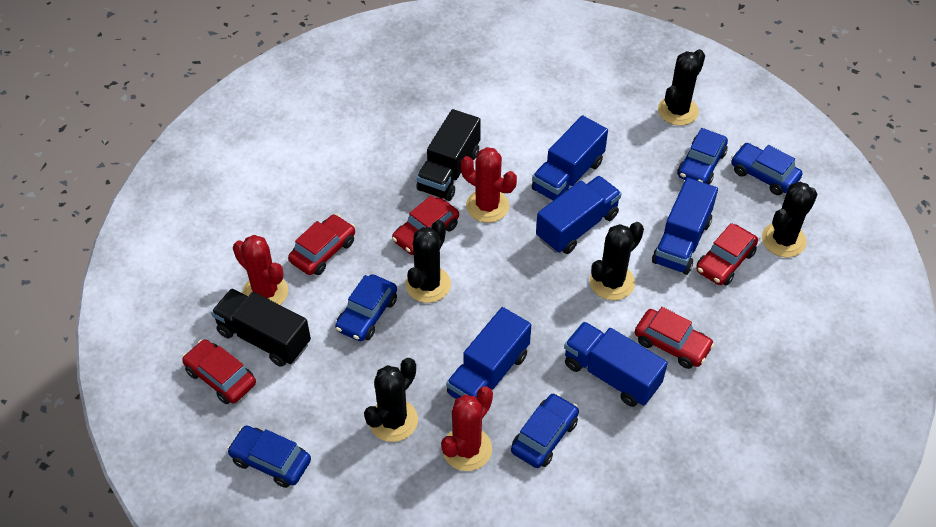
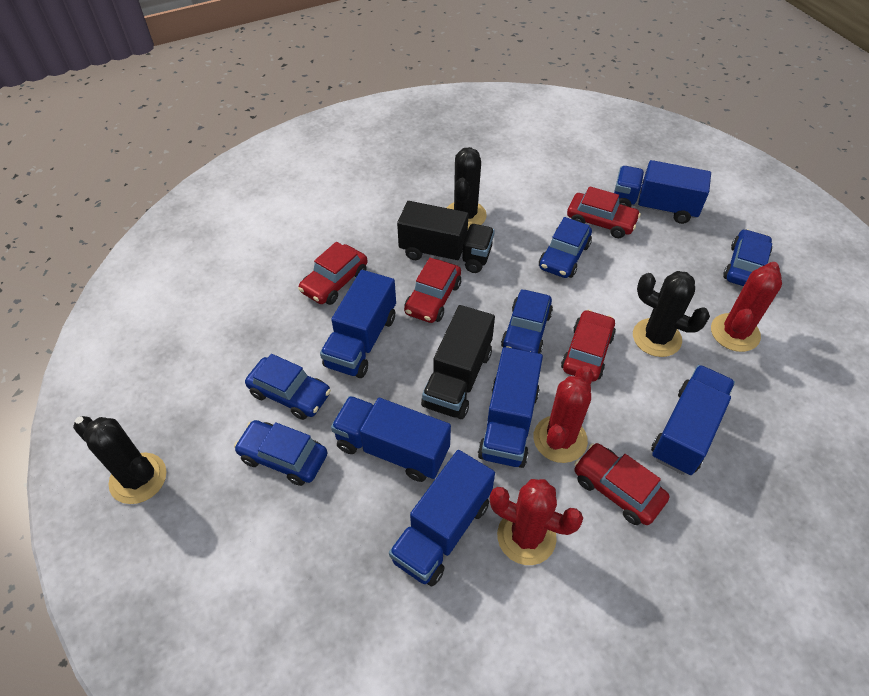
black cactus: 5 -> 3
blue truck: 5 -> 6

